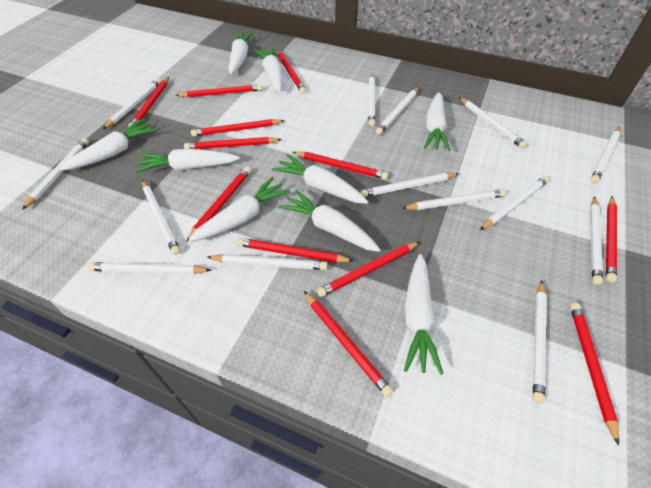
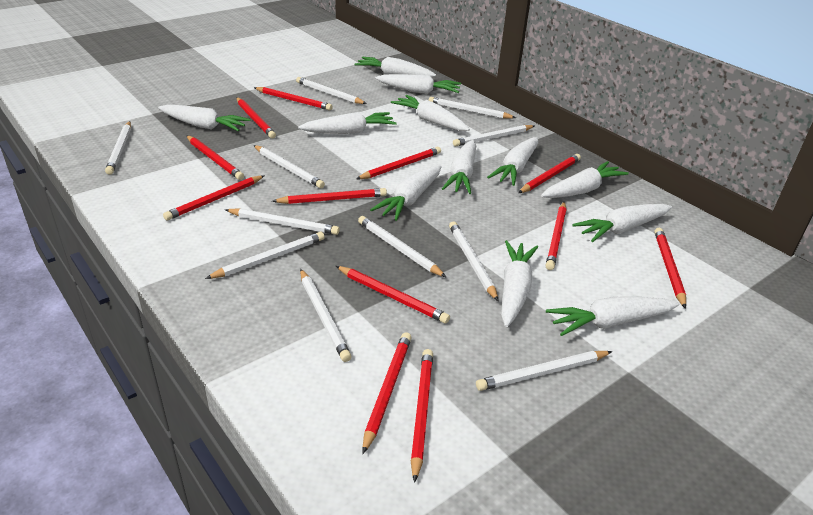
white carrot: 9 -> 12
white pencil: 14 -> 11

